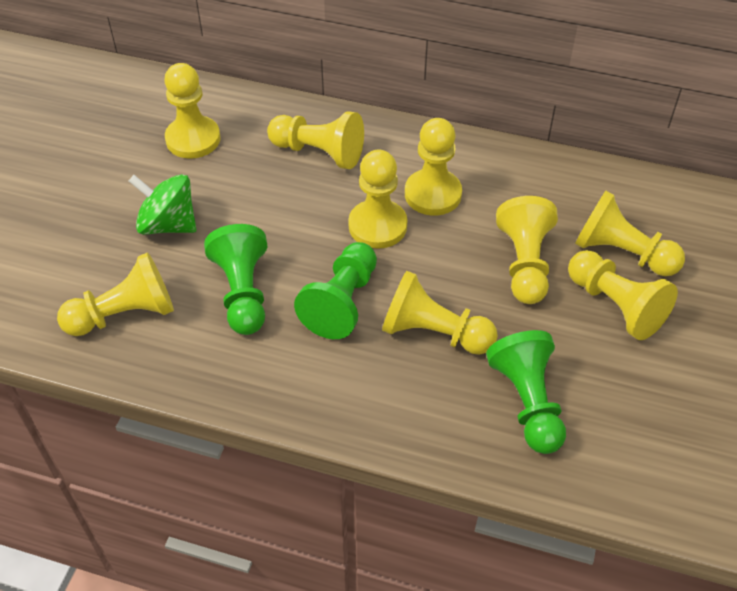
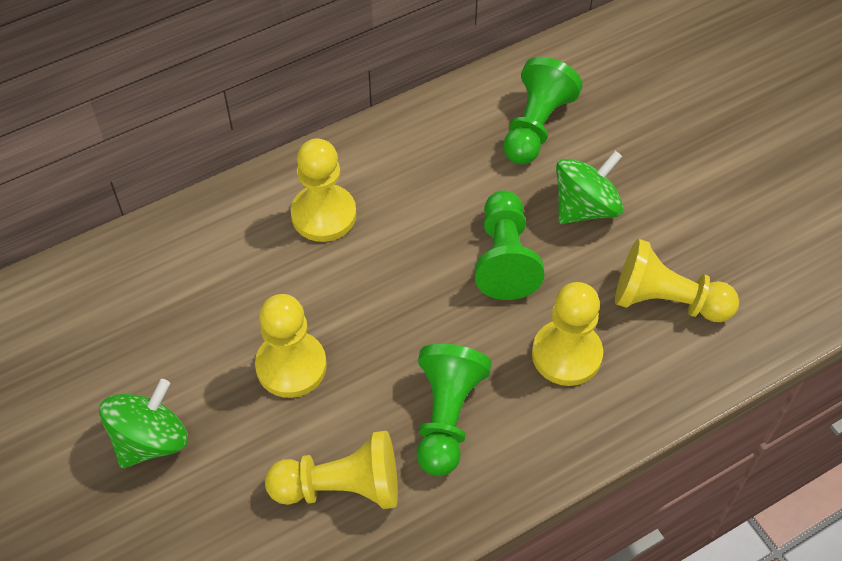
green spinning top: 1 -> 2
yellow pawn: 9 -> 5

